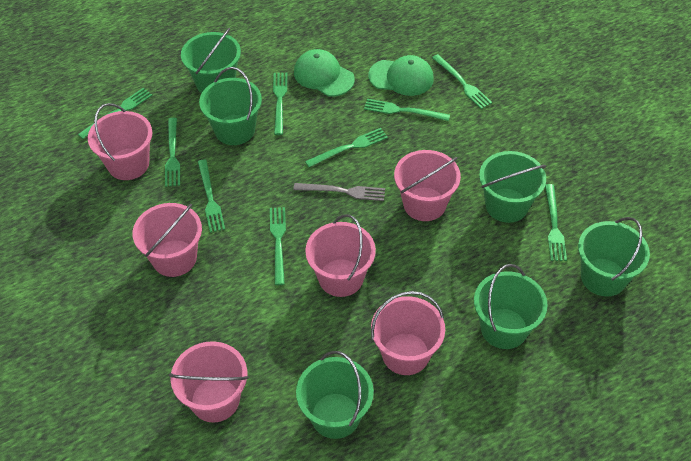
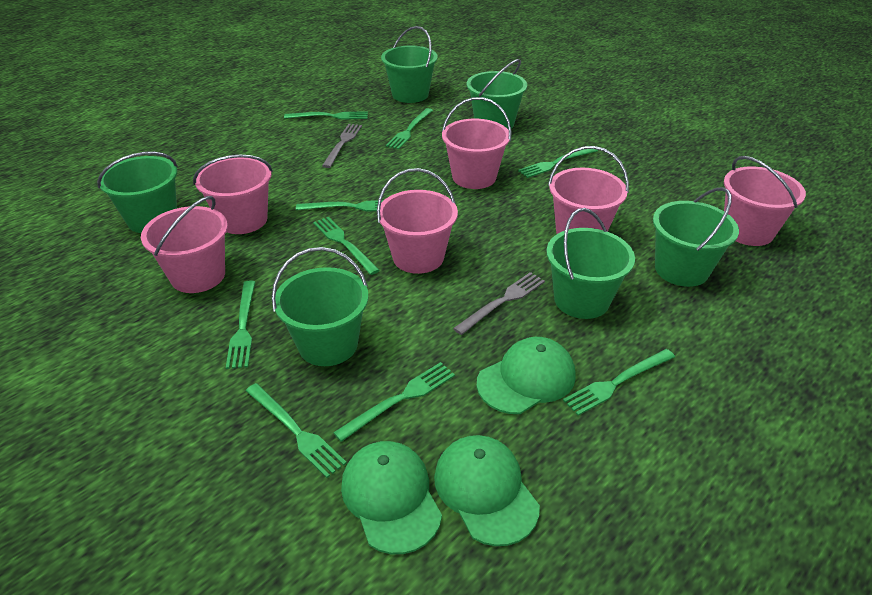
green cap: 2 -> 3
grey fork: 1 -> 2

